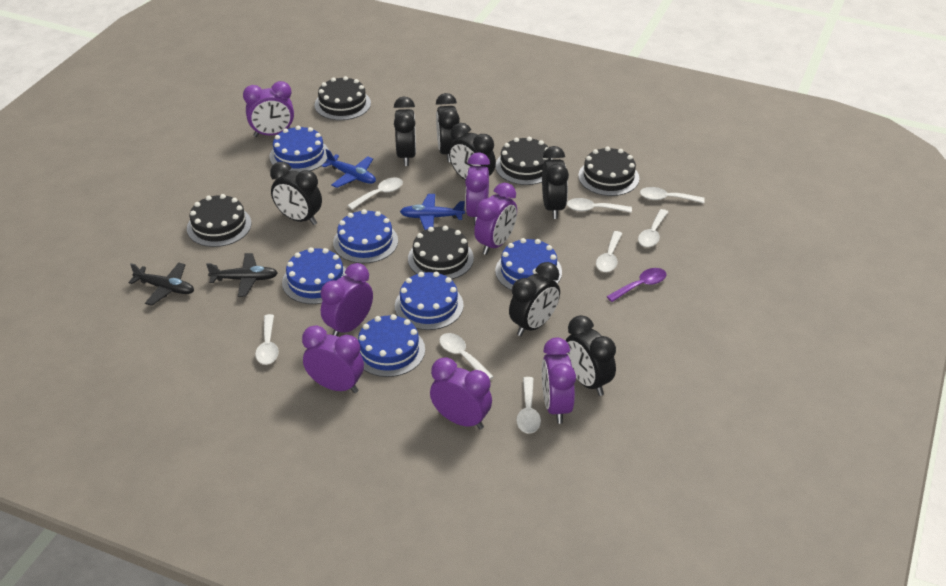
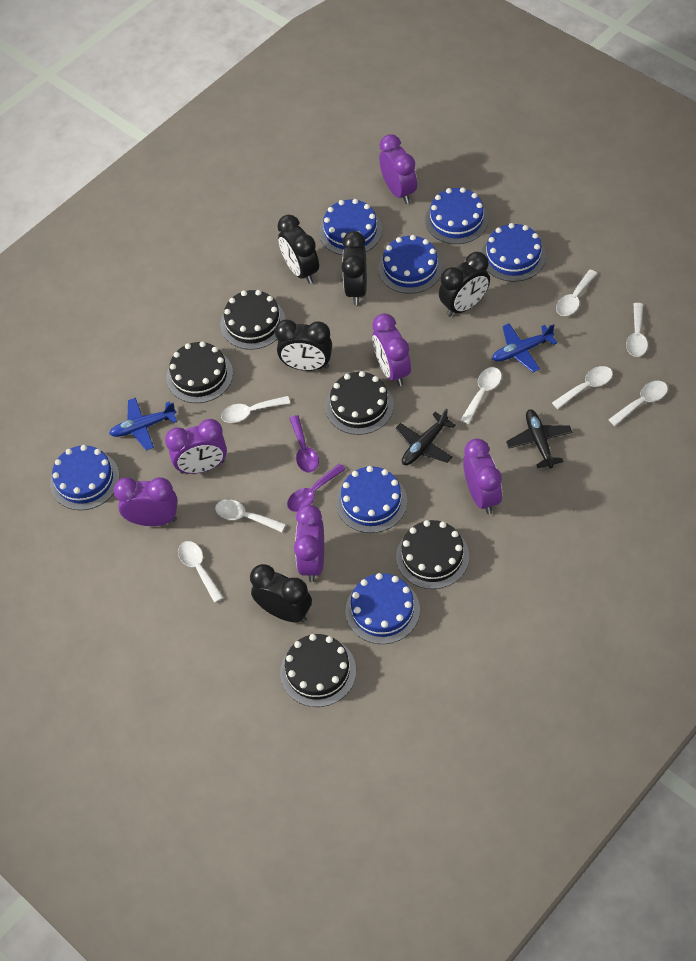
black clock: 7 -> 5
blue cake: 6 -> 7
purple clock: 7 -> 6
purple spoon: 1 -> 2

